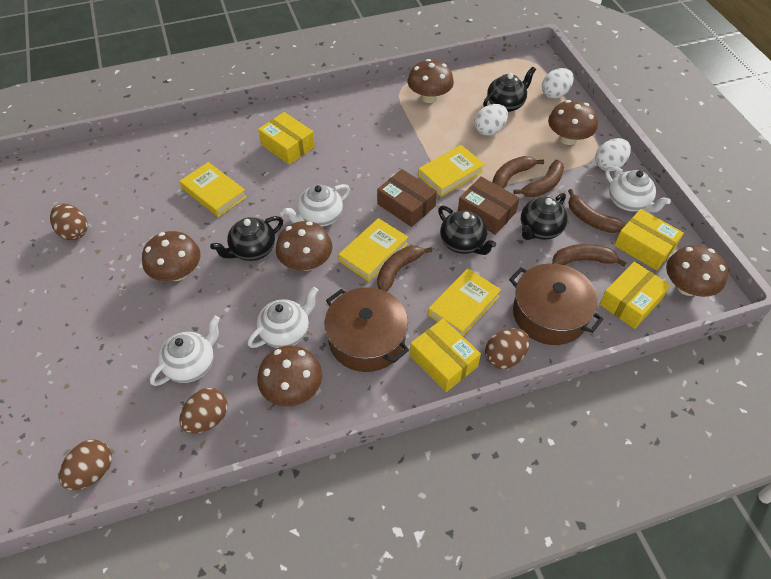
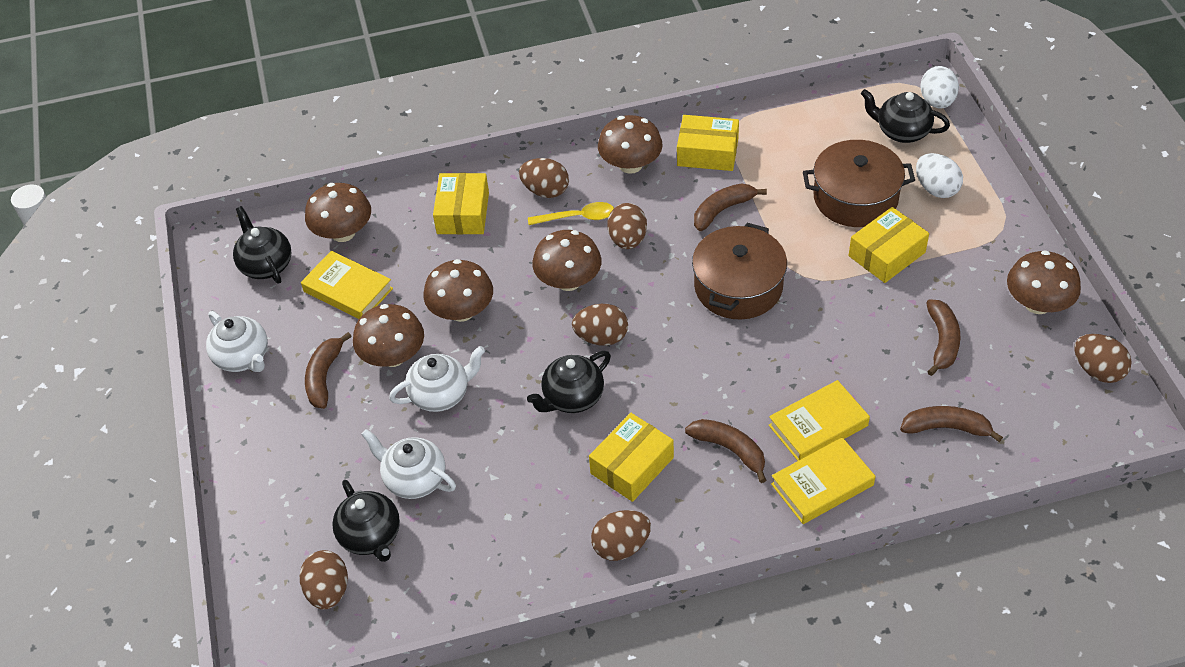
brown box: 2 -> 0
brown egg: 4 -> 6
white egg: 3 -> 2
white teapot: 4 -> 3
yellow book: 4 -> 3
yellow spoon: 0 -> 1

